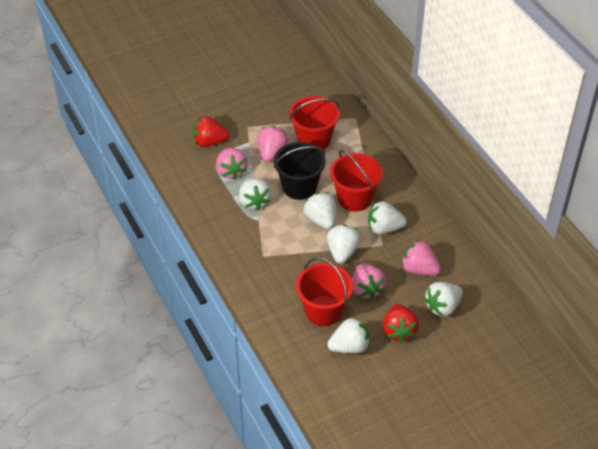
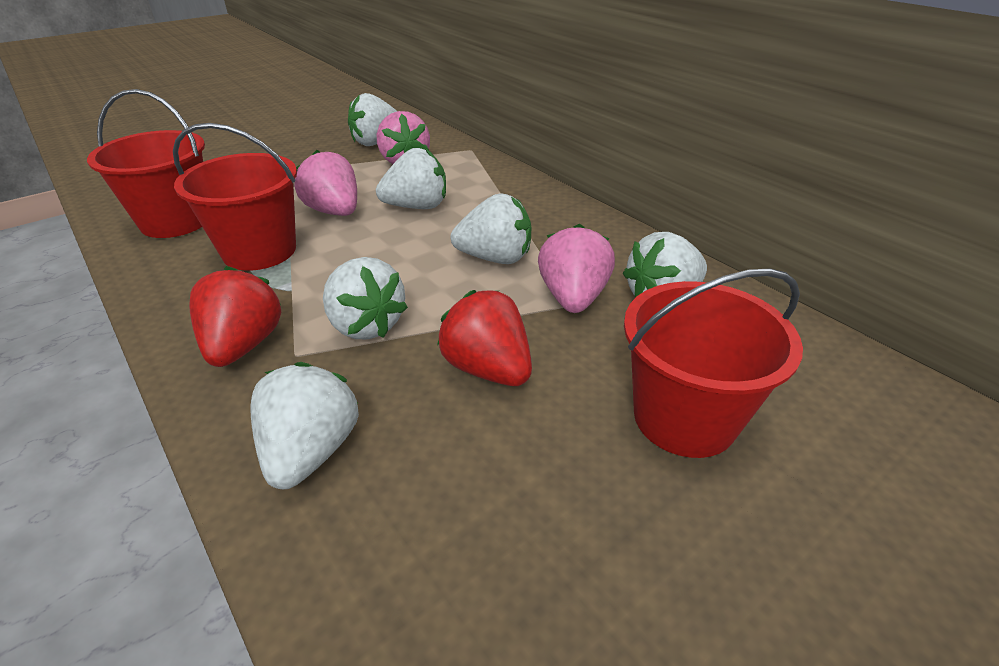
black bucket: 1 -> 0
pink strawberry: 4 -> 3

